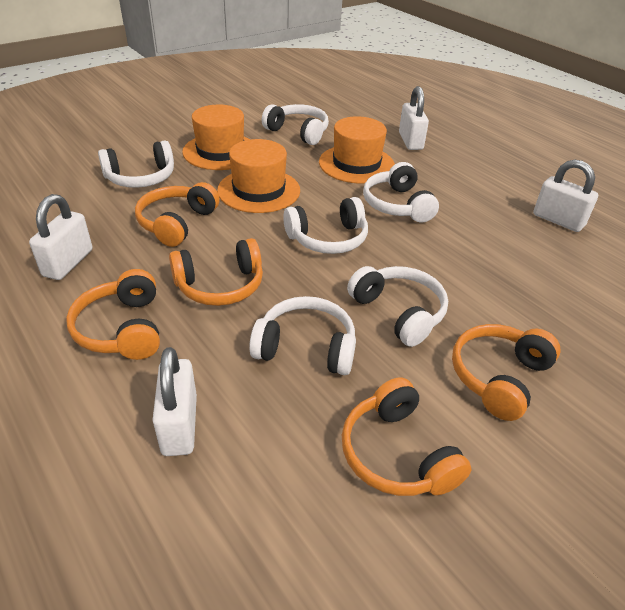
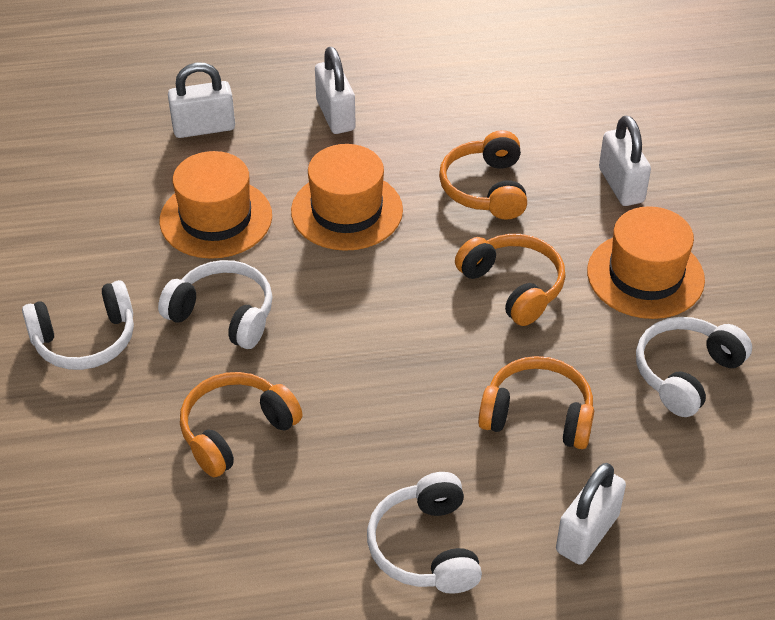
orange headphones: 5 -> 4
white headphones: 6 -> 4

